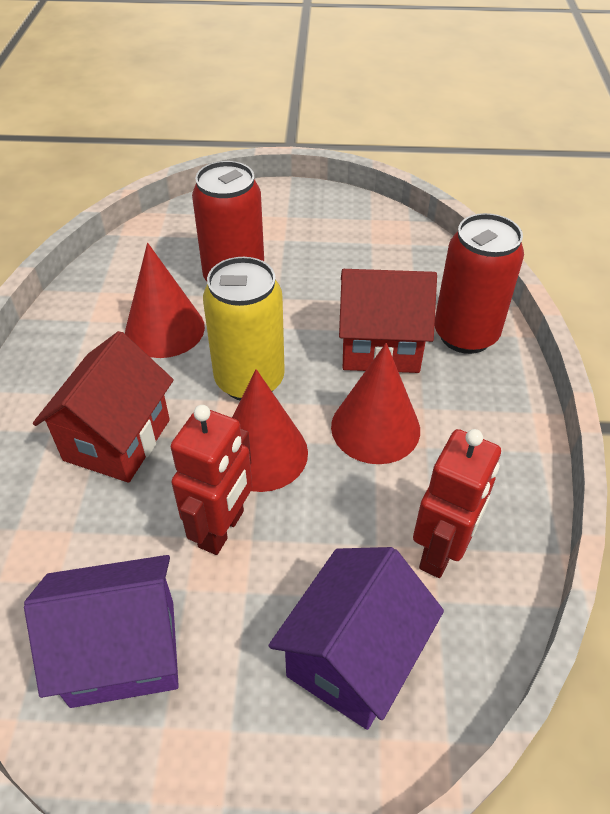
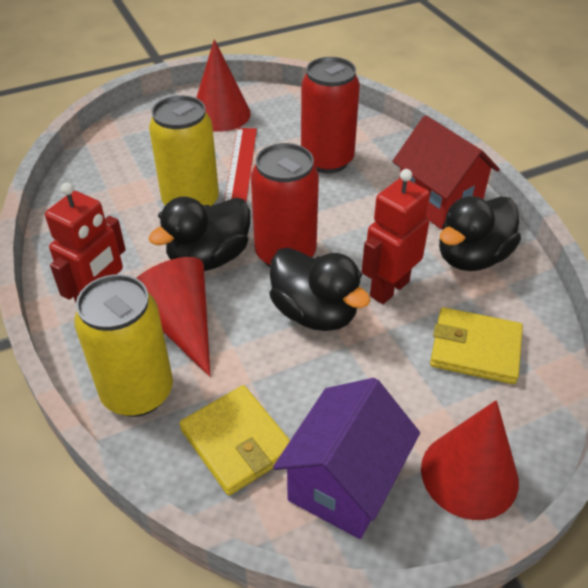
black duck: 0 -> 3
purple house: 2 -> 1
red house: 2 -> 1
red ruler: 0 -> 1
yellow can: 1 -> 2
yellow wallet: 0 -> 2

